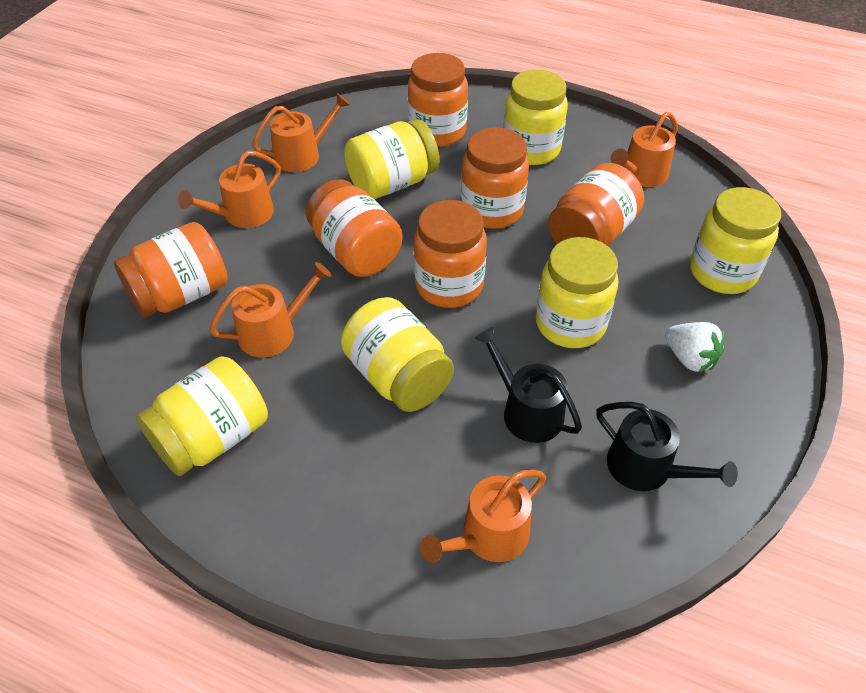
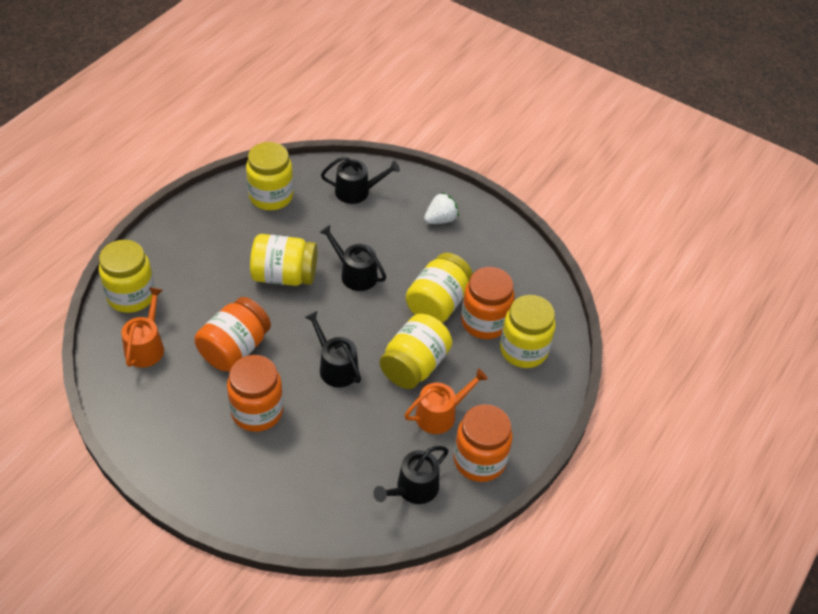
black watering can: 2 -> 4
orange jar: 6 -> 4
orange watering can: 5 -> 2

